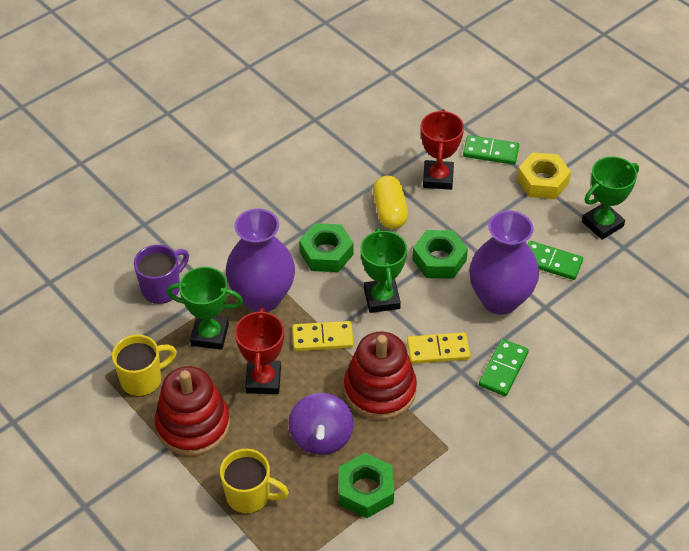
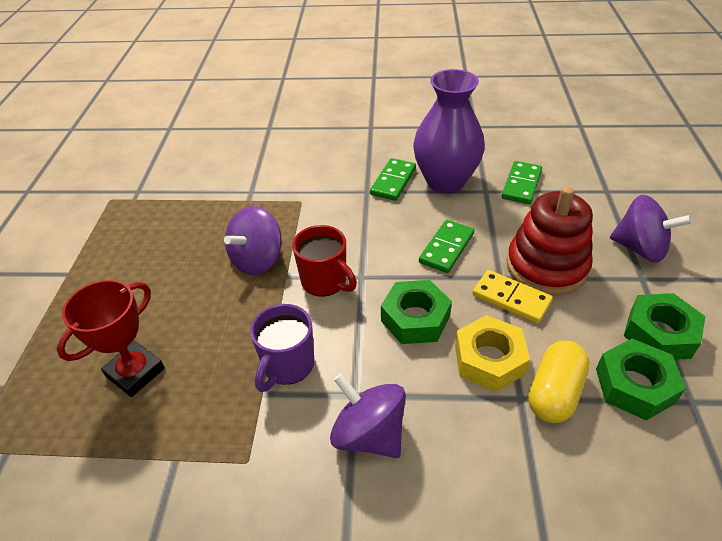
green trophy: 3 -> 0
purple spinning top: 1 -> 3
purple vase: 2 -> 1
red mug: 0 -> 1
red stacking toy: 2 -> 1
red trophy: 2 -> 1
yellow domino: 2 -> 1
yellow mug: 2 -> 0

